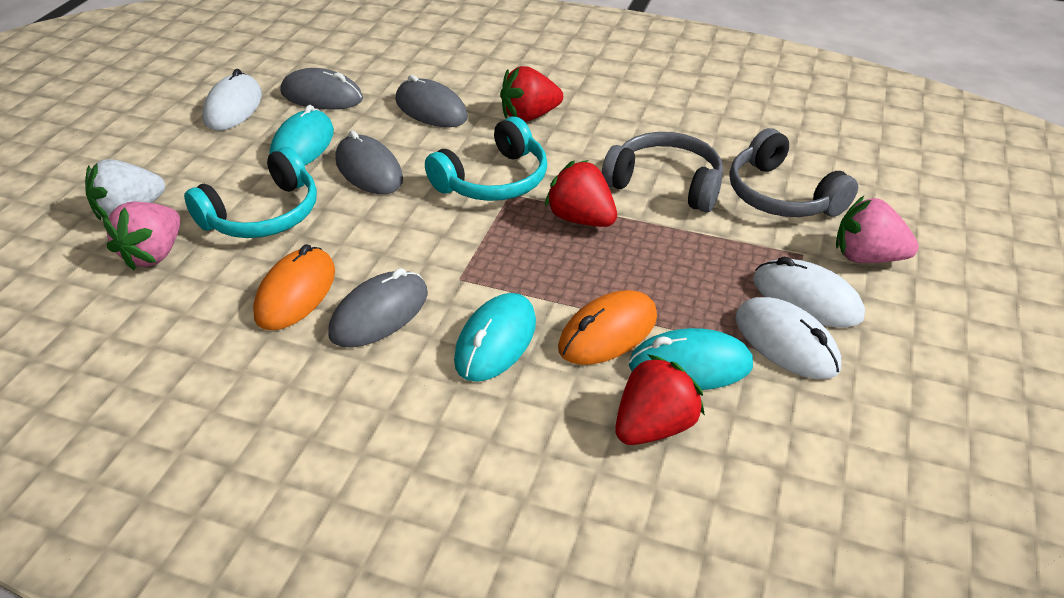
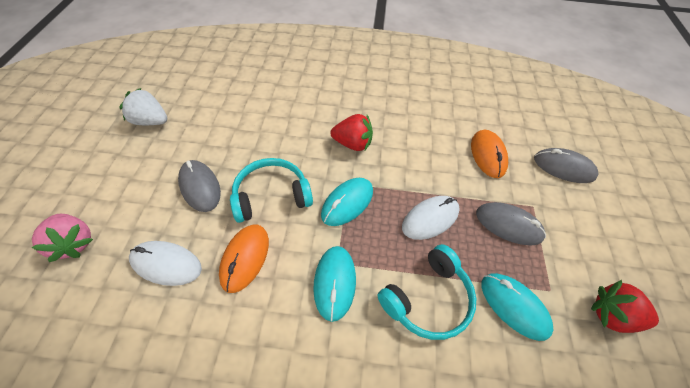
grey headphones: 2 -> 0
grey mouse: 4 -> 3
pink strawberry: 2 -> 1
red strawberry: 3 -> 2
white mouse: 3 -> 2

